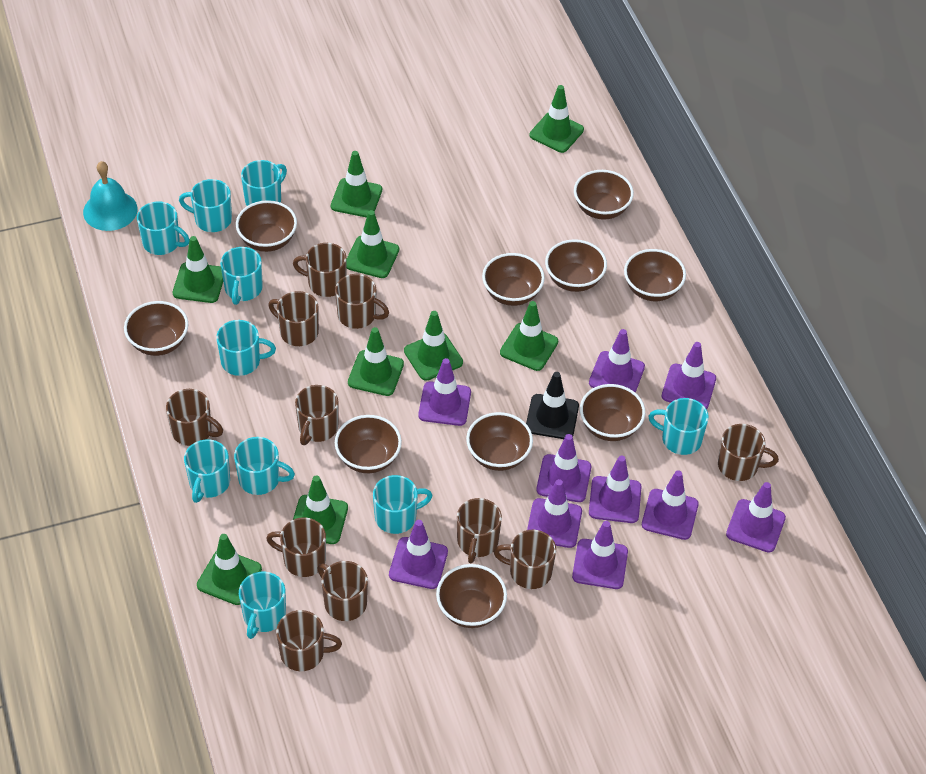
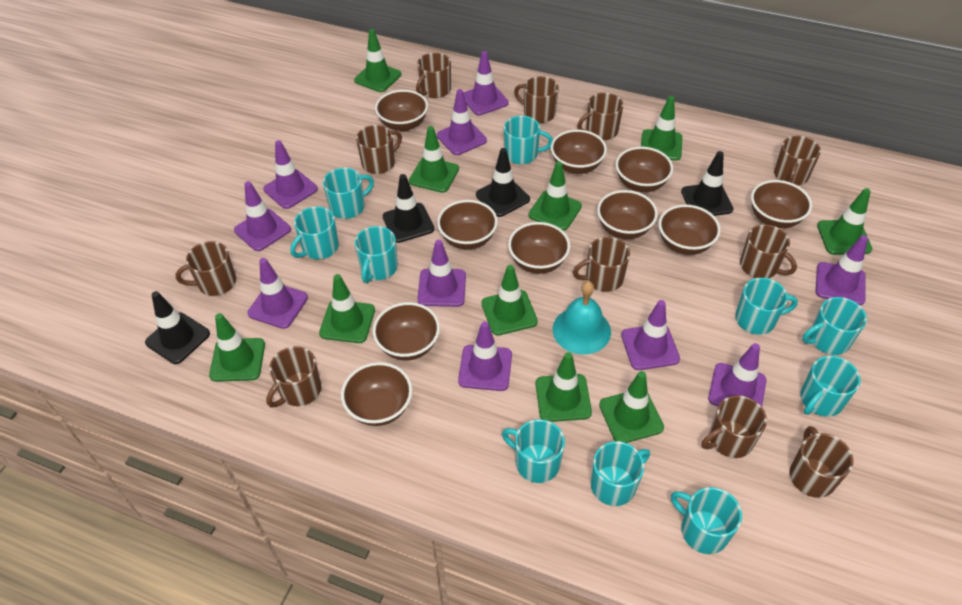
black traffic cone: 1 -> 4
green traffic cone: 9 -> 10

